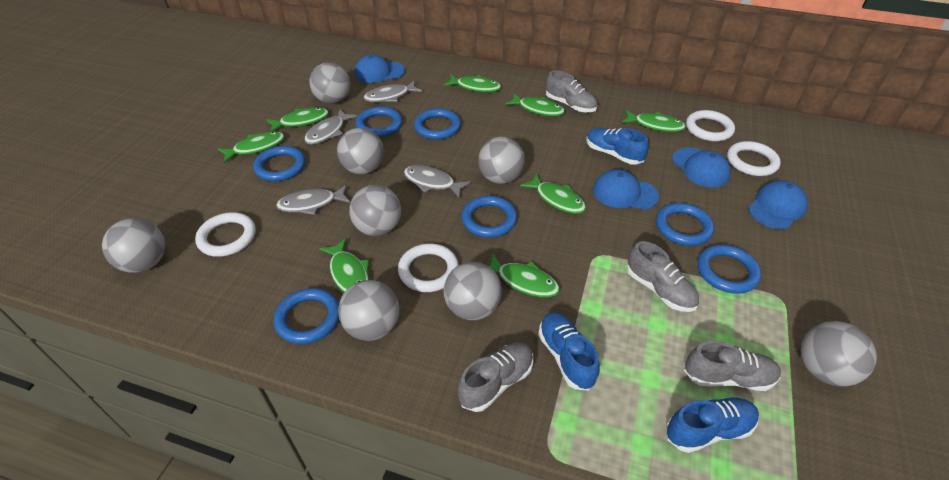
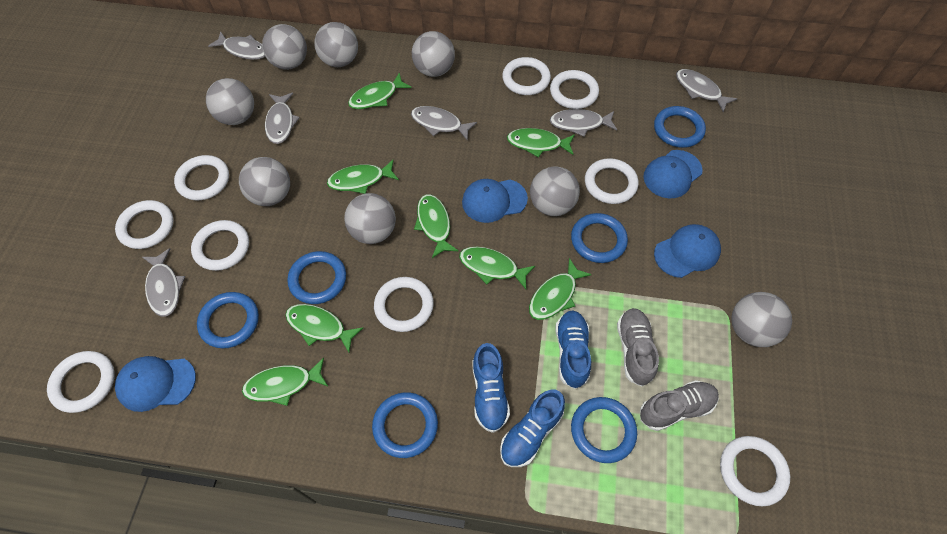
blue ring: 7 -> 6
grey fish: 4 -> 6
grey shoe: 4 -> 2
white ring: 4 -> 9

